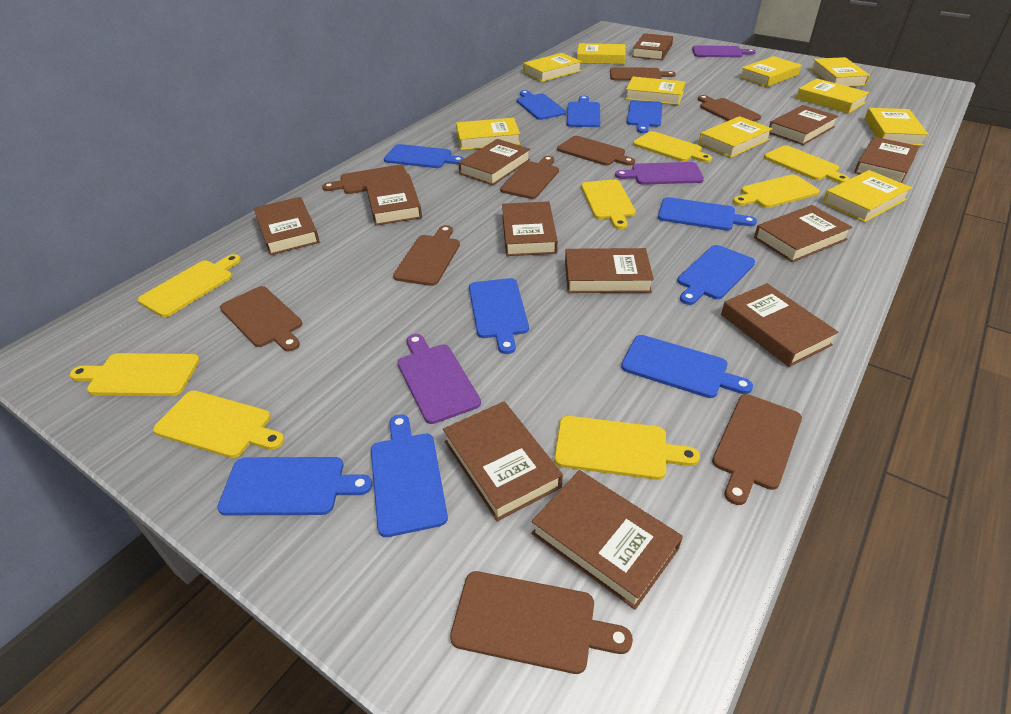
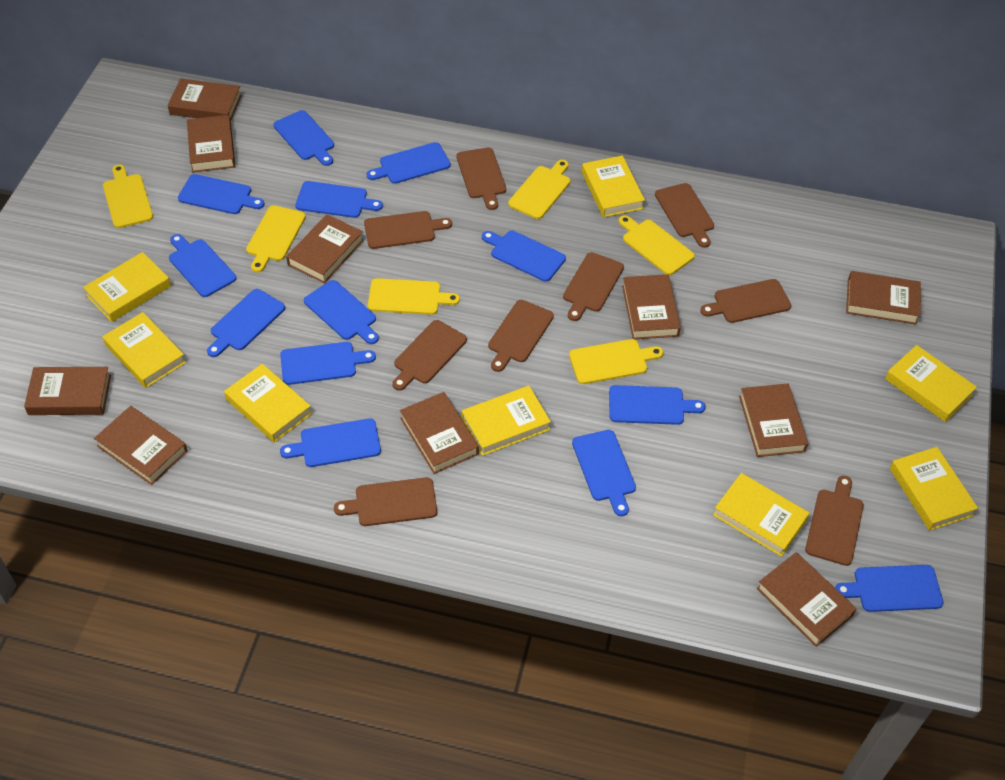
blue cutting board: 10 -> 13
brown book: 12 -> 10
purple cutting board: 3 -> 0
yellow book: 10 -> 8
yellow cutting board: 8 -> 6

